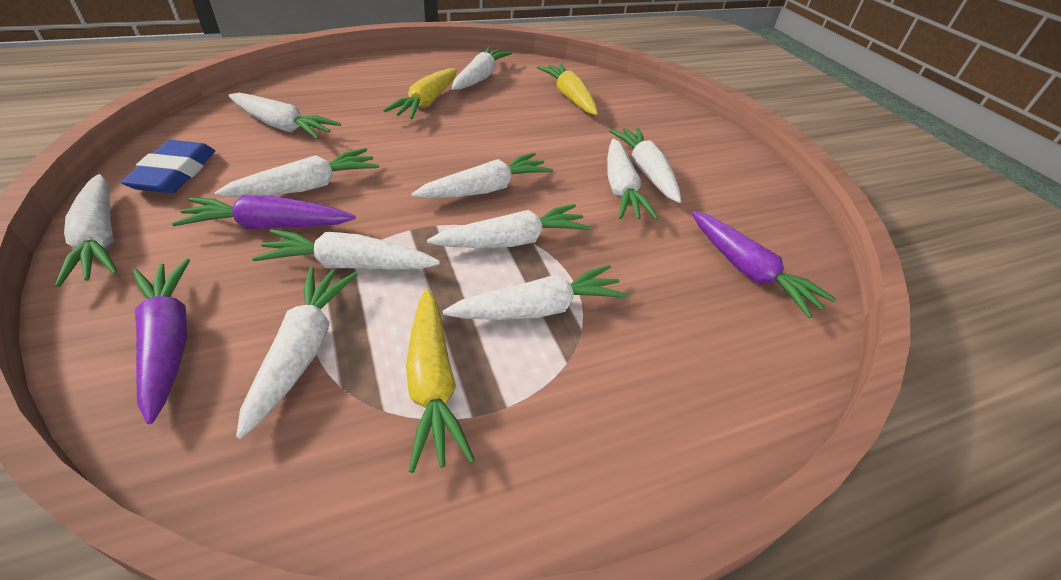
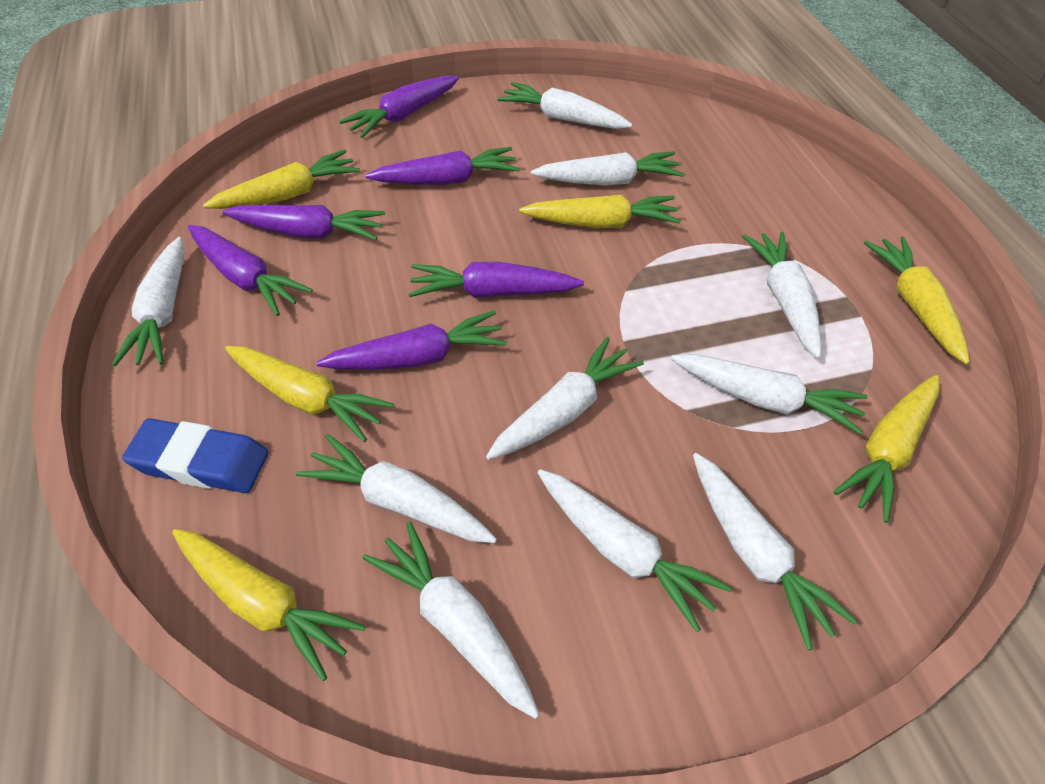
purple carrot: 3 -> 6
white carrot: 11 -> 10
yellow carrot: 3 -> 6

